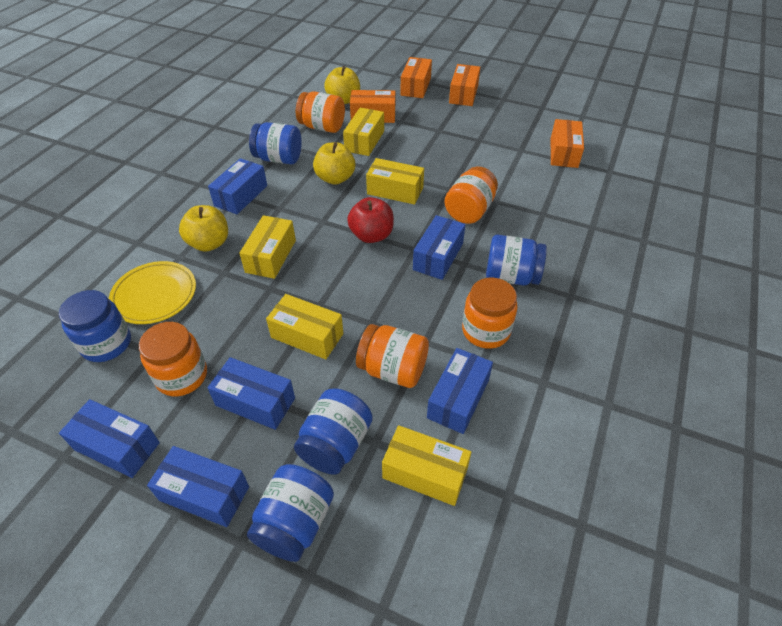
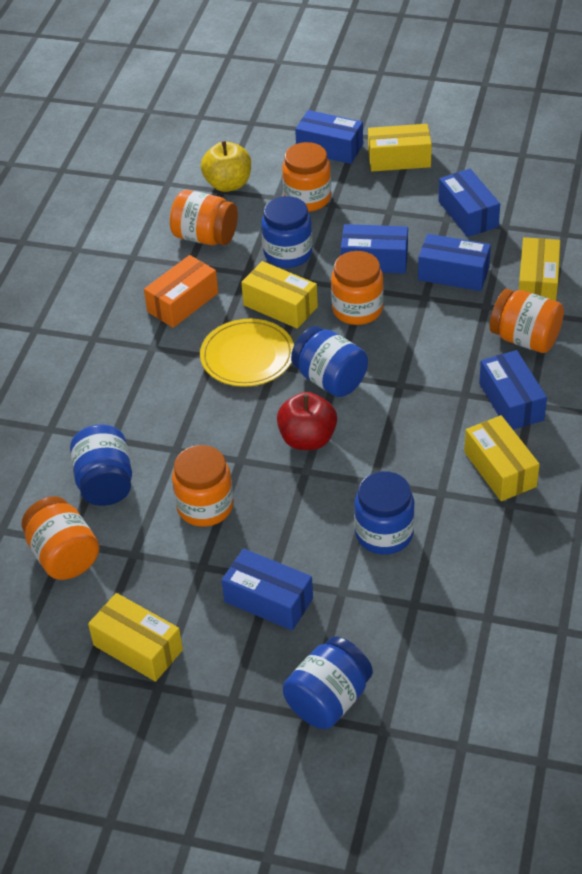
orange box: 4 -> 1
orange jar: 5 -> 6
yellow apple: 3 -> 1

